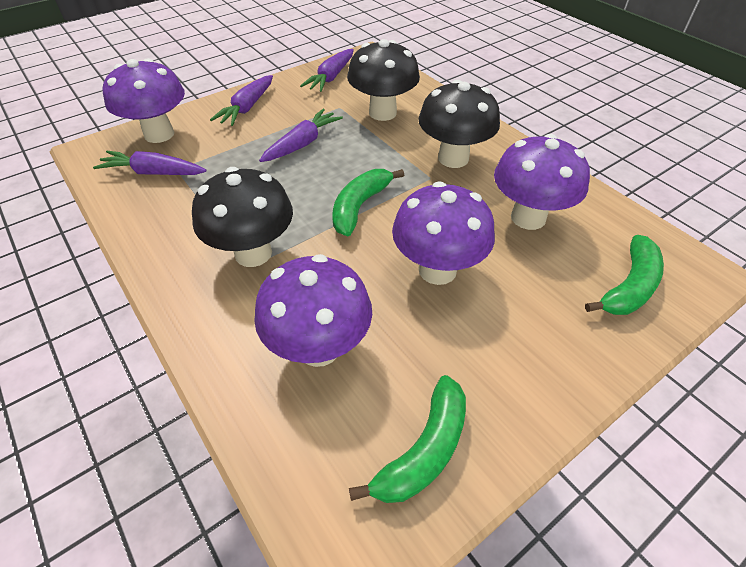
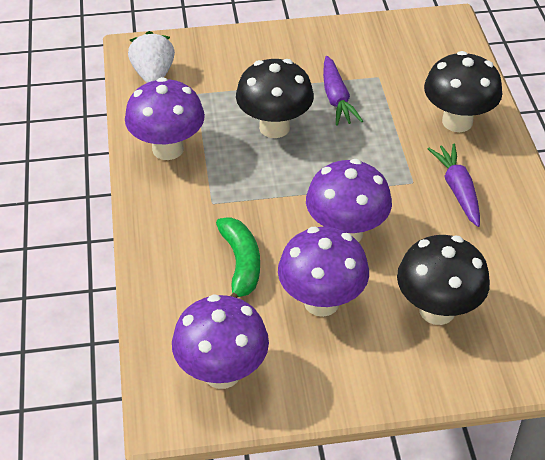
green banana: 3 -> 1
purple carrot: 4 -> 2
white strawberry: 0 -> 1

